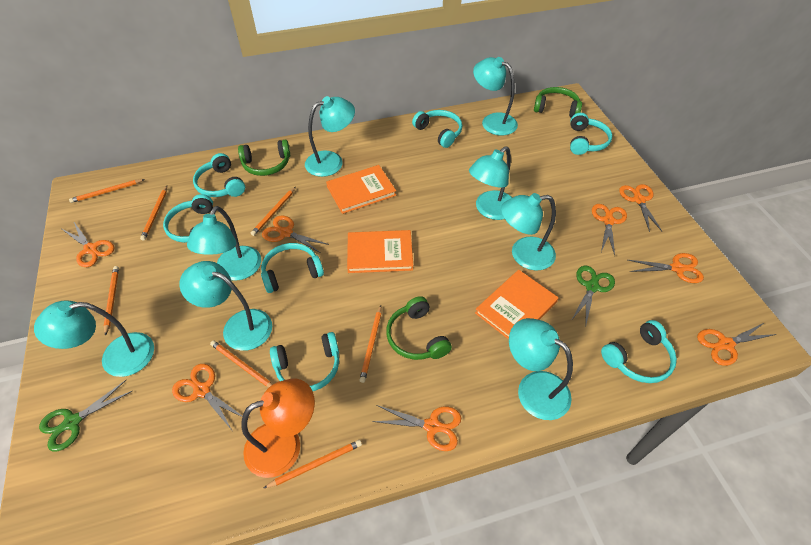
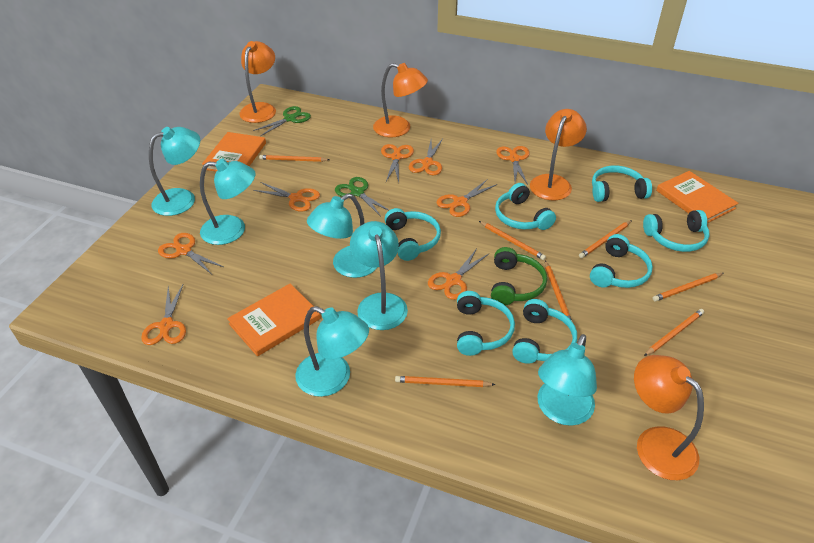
green headphones: 3 -> 1
orange lamp: 1 -> 4
turquoise lamp: 8 -> 6

